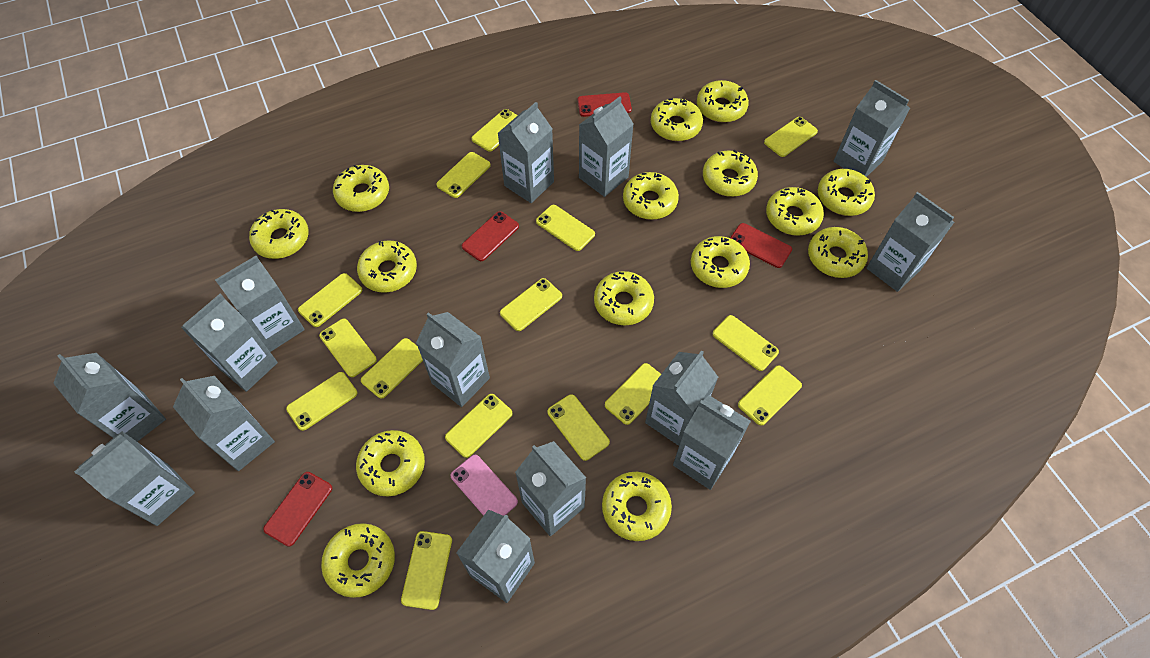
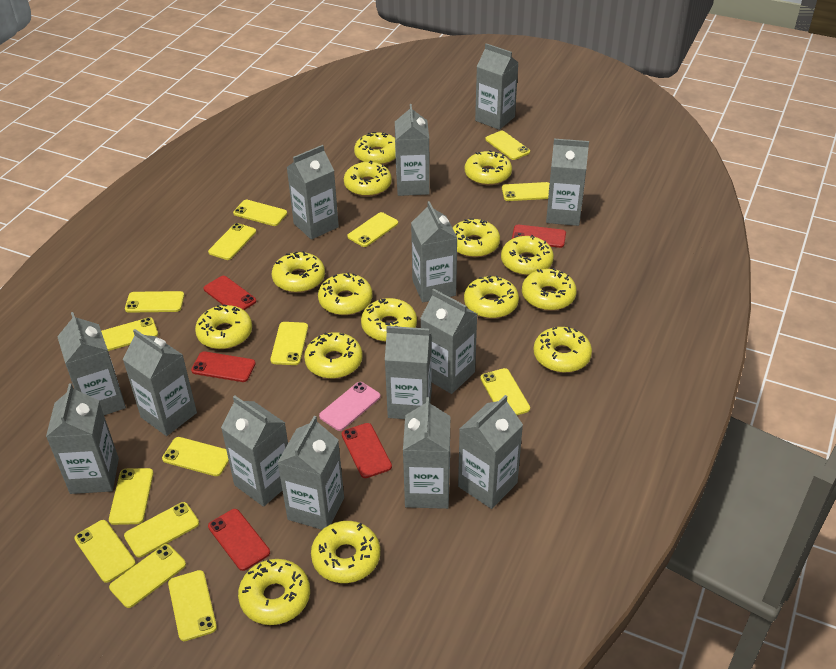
red phone: 4 -> 5

